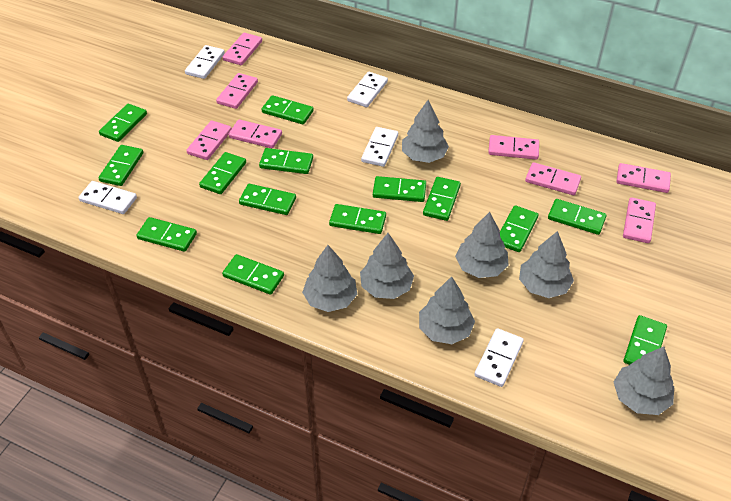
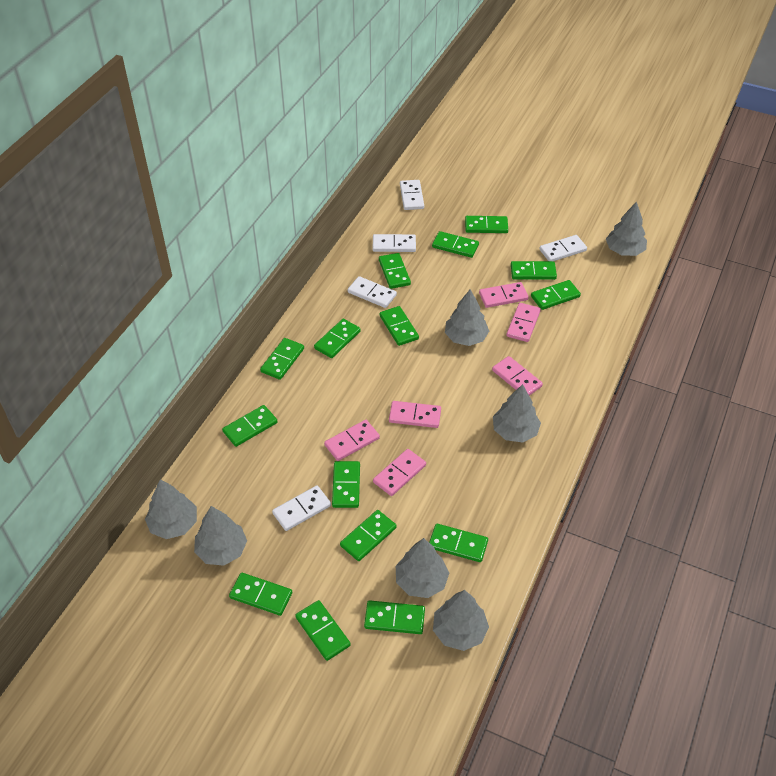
green domino: 14 -> 15
pink domino: 8 -> 6

